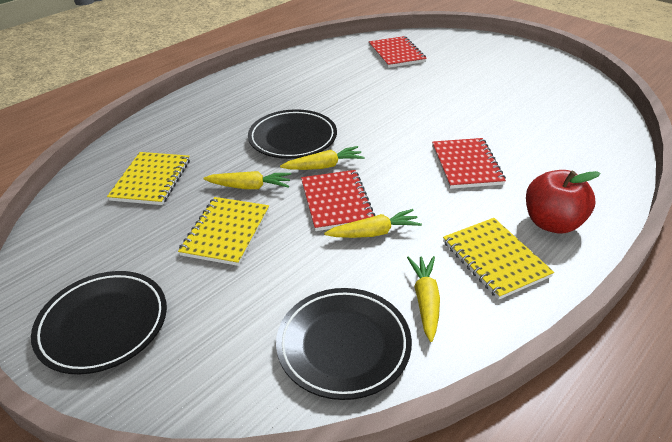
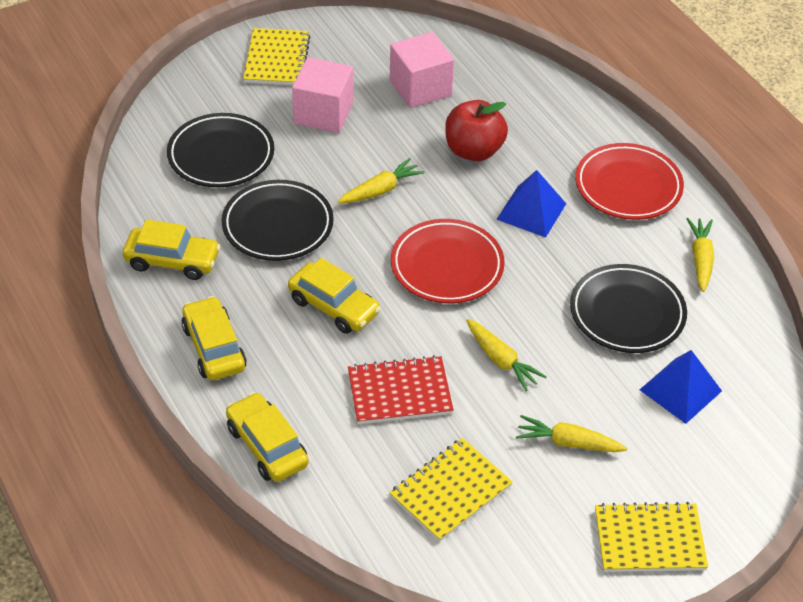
blue pyramid: 0 -> 2
pink cube: 0 -> 2
red notebook: 3 -> 1
red plate: 0 -> 2
yellow car: 0 -> 4

